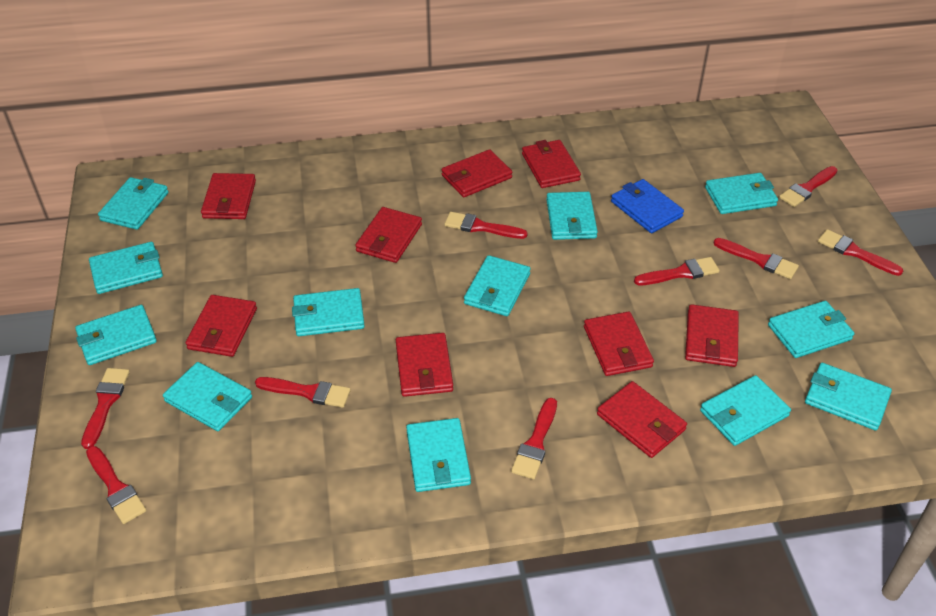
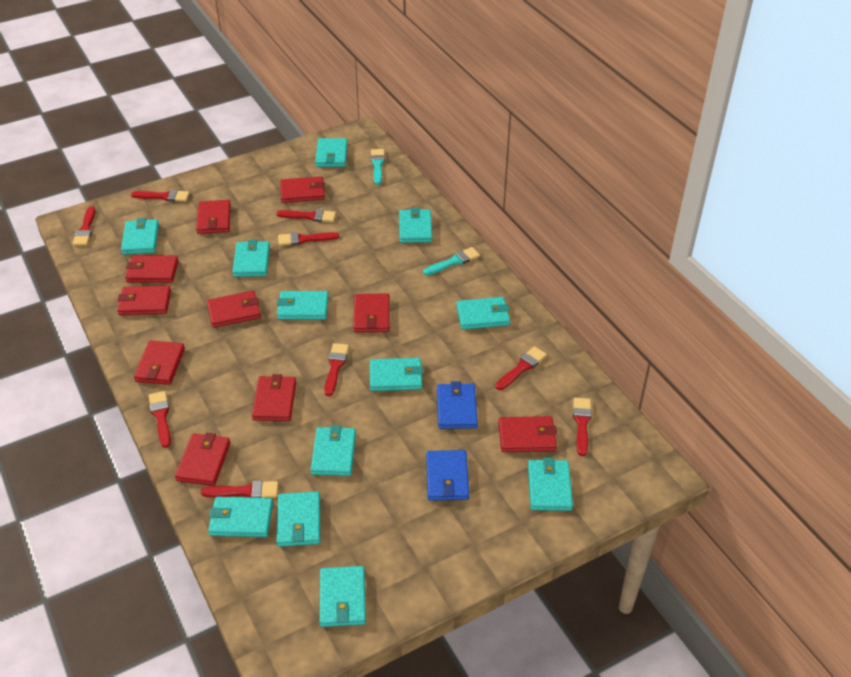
blue wallet: 1 -> 2
red wallet: 9 -> 10
turquoise brush: 0 -> 2

